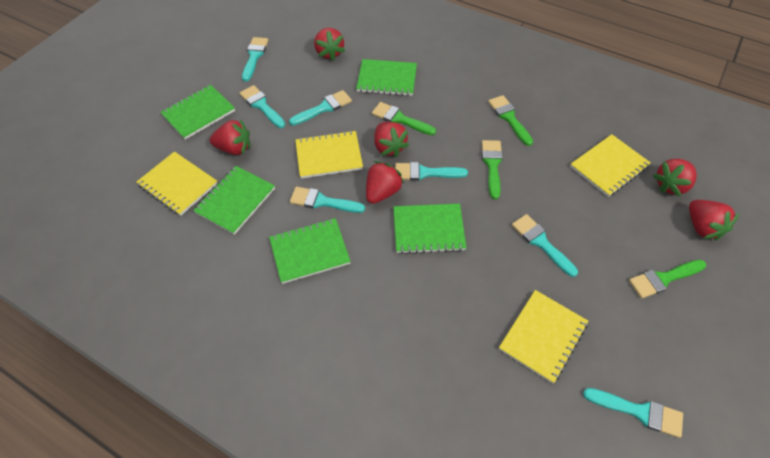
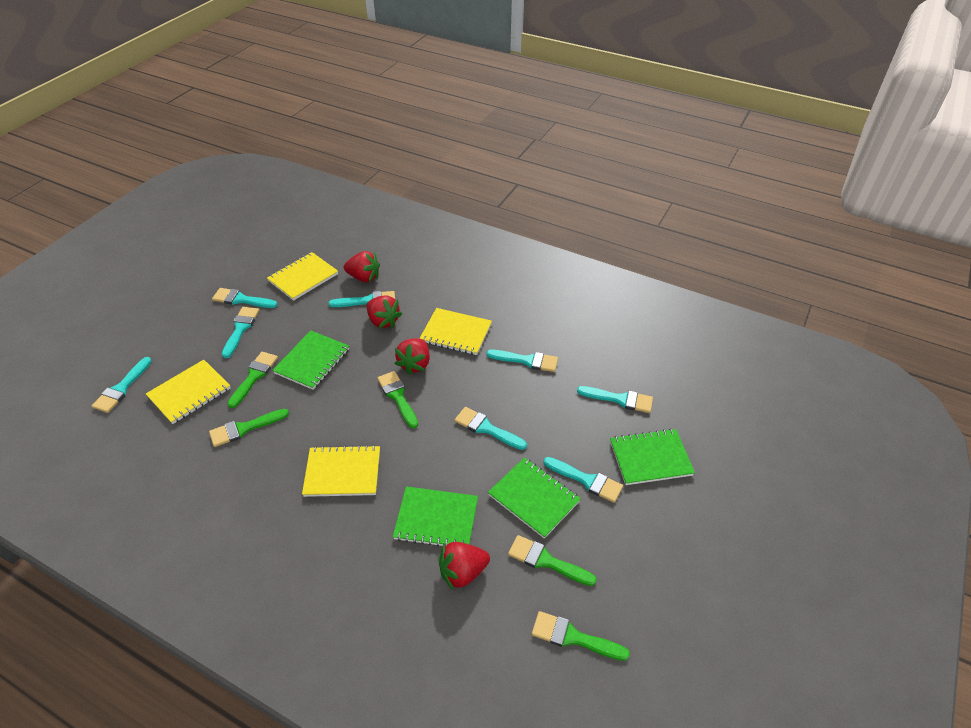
green brush: 4 -> 5
green notebook: 5 -> 4
red strawberry: 6 -> 4
turquoise brush: 7 -> 8

